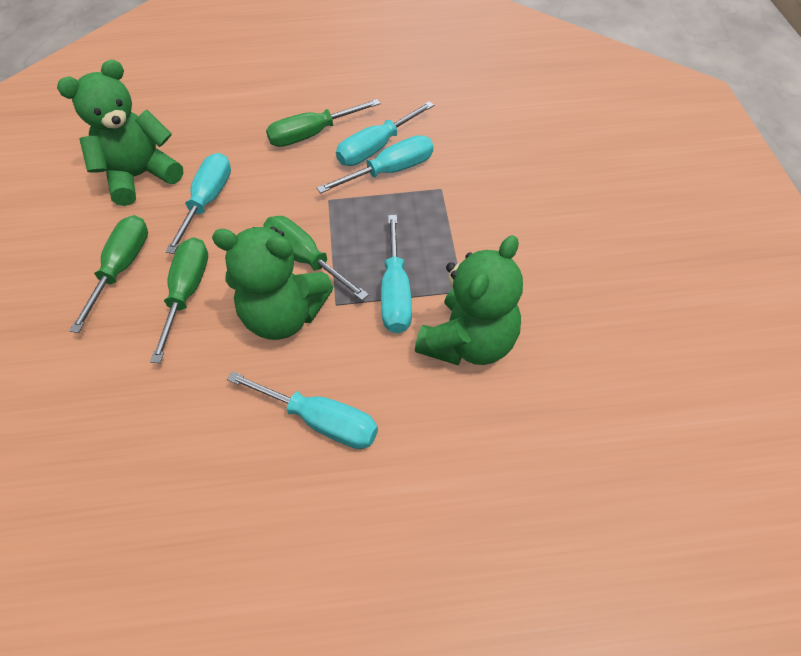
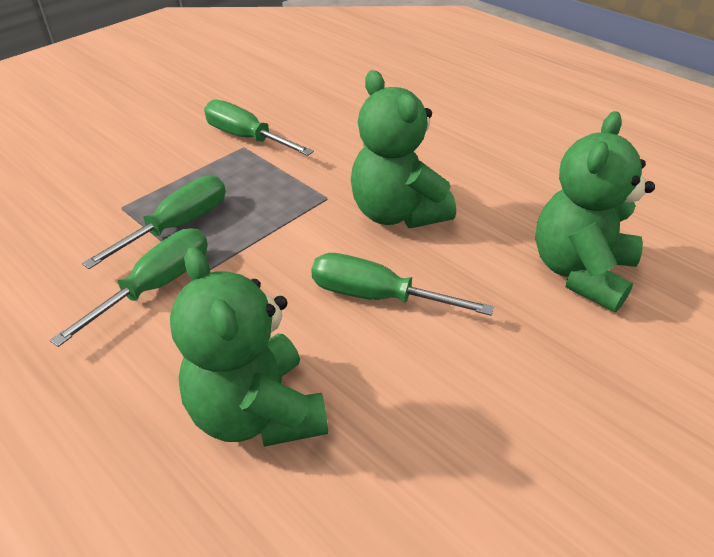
turquoise screwdriver: 5 -> 0

